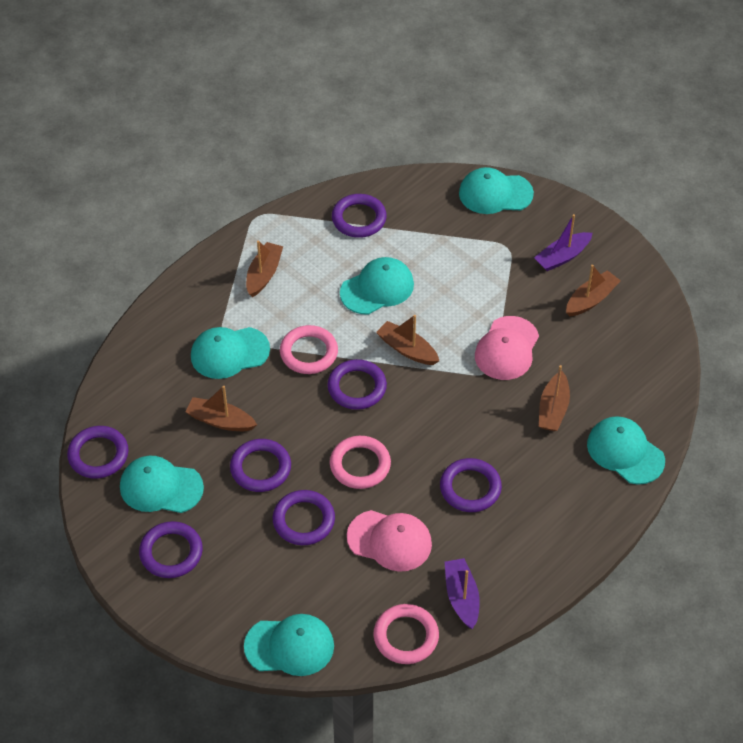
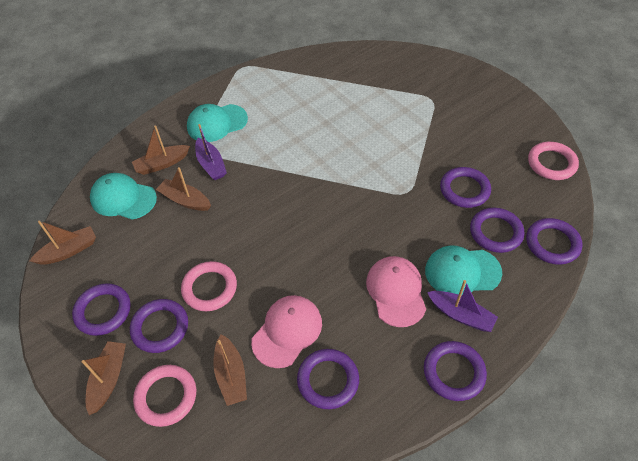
turquoise cap: 6 -> 3

